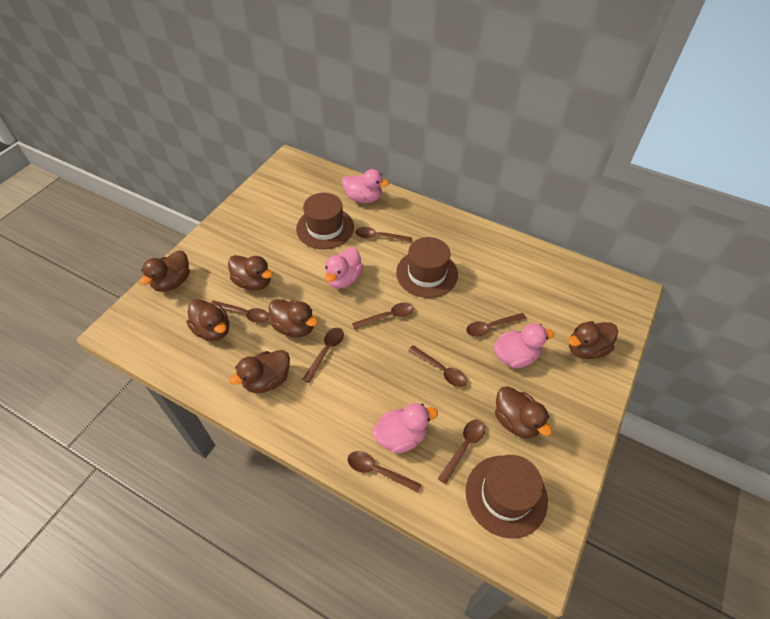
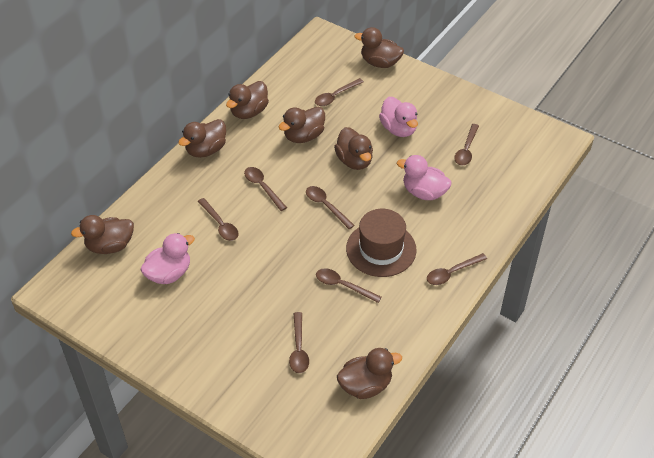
brown hat: 3 -> 1
pink duck: 4 -> 3

